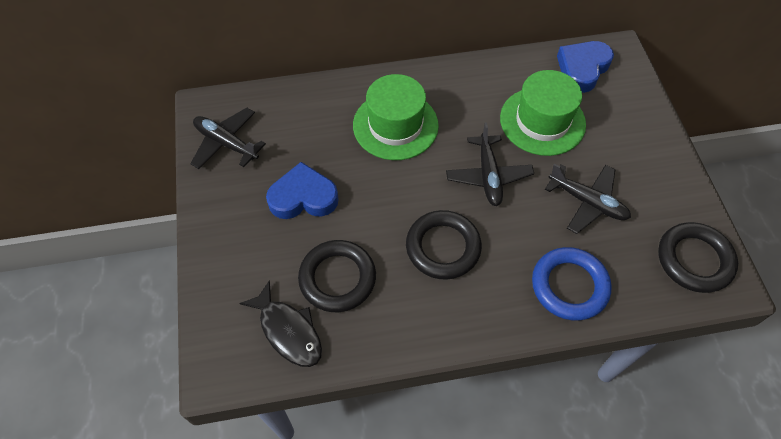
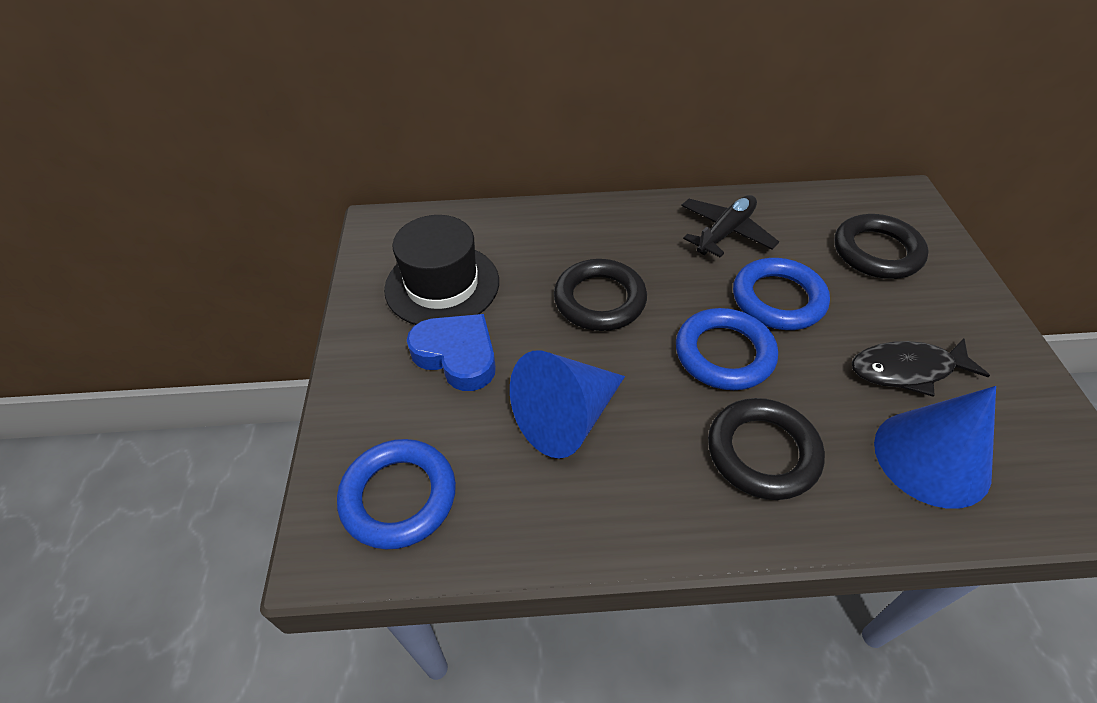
black hat: 0 -> 1
black plane: 3 -> 1
blue cone: 0 -> 2
blue heart: 2 -> 1
blue ring: 1 -> 3
green hat: 2 -> 0

